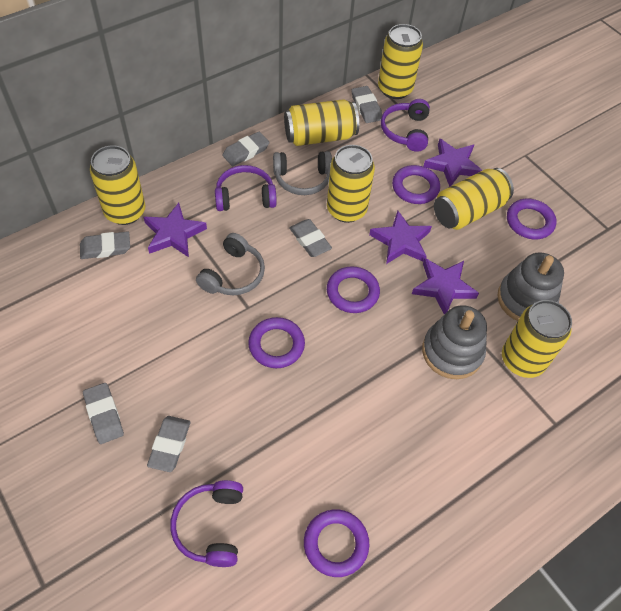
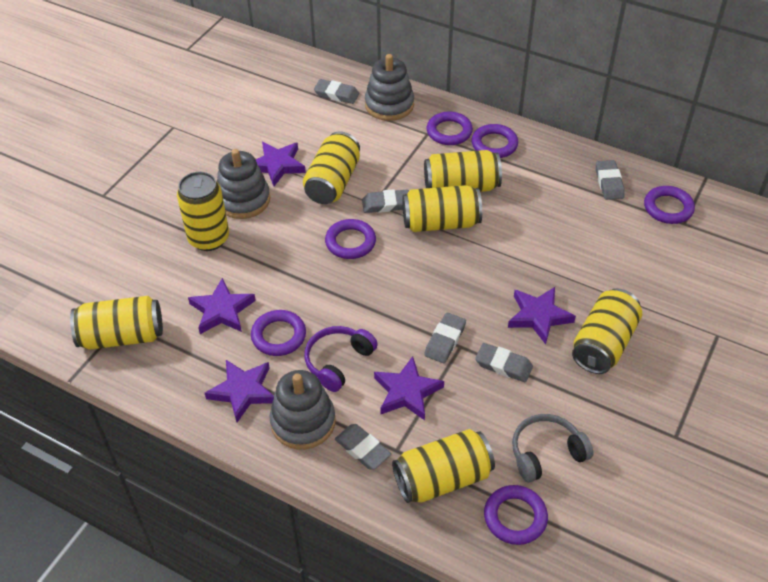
grey headphones: 2 -> 1
grey stacking toy: 2 -> 3
purple headphones: 3 -> 1
purple ring: 5 -> 6
purple star: 4 -> 5
yellow can: 6 -> 7

